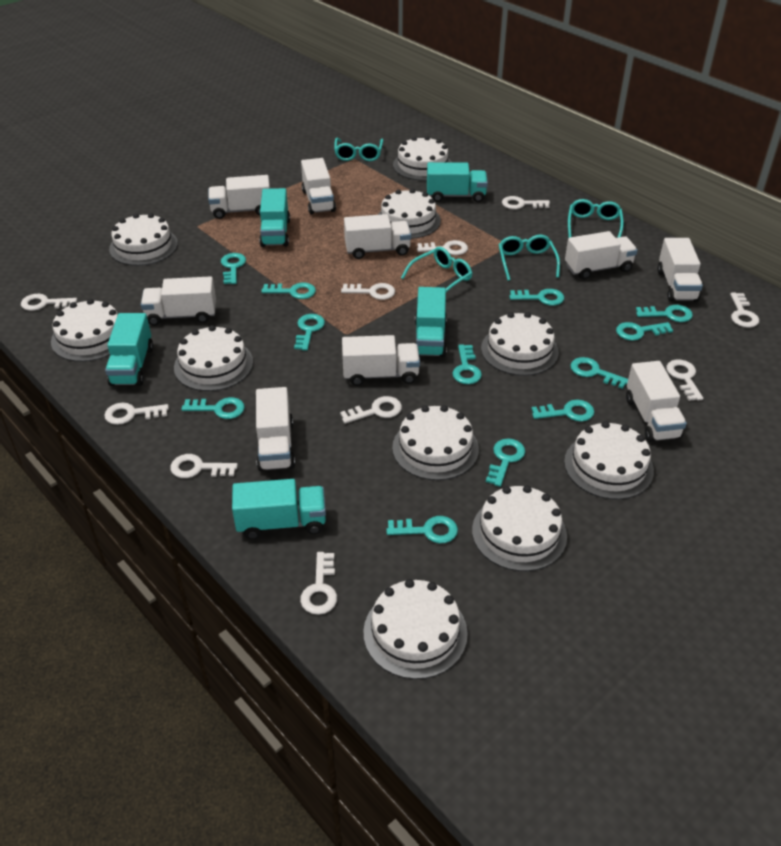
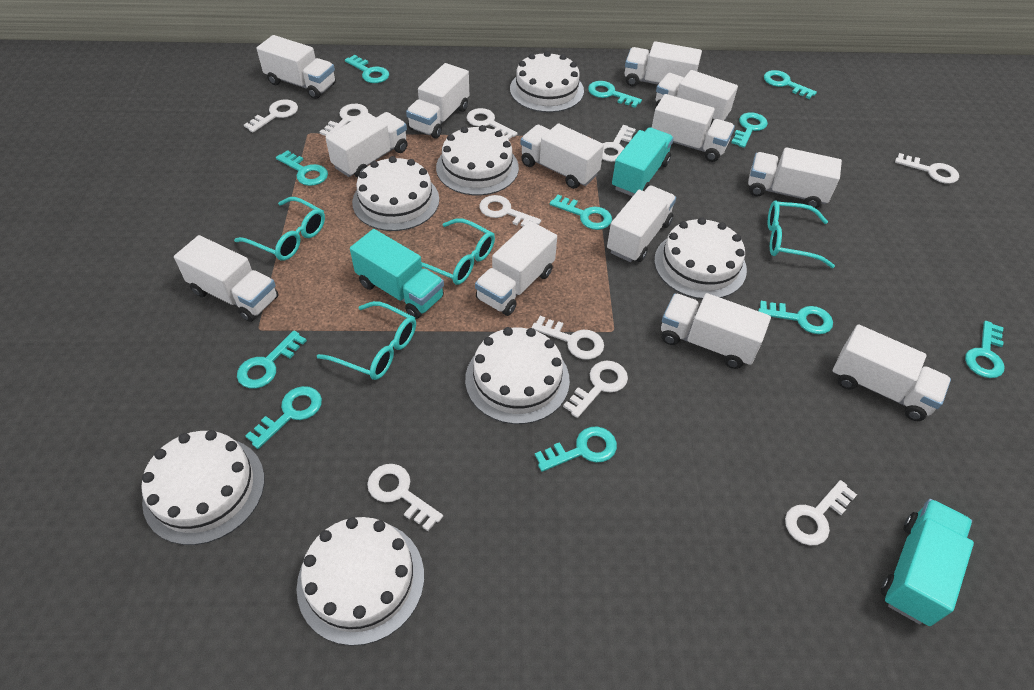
turquoise key: 12 -> 11
turquoise truck: 5 -> 3
white cake: 10 -> 7
white truck: 9 -> 13

